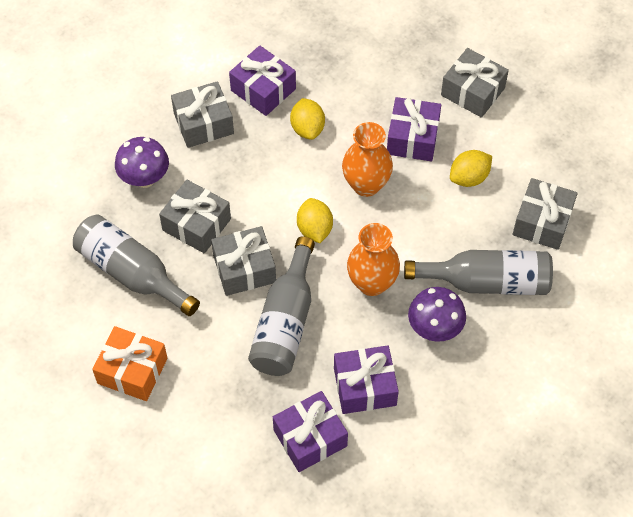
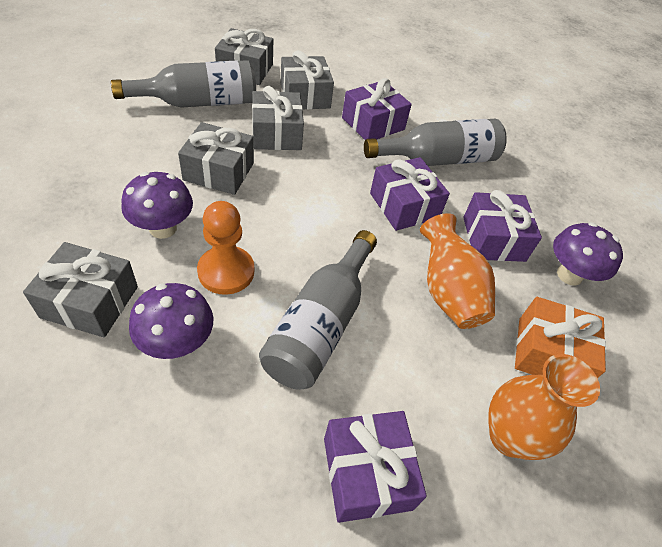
orange pawn: 0 -> 1
purple mushroom: 2 -> 3
yellow lemon: 3 -> 0

